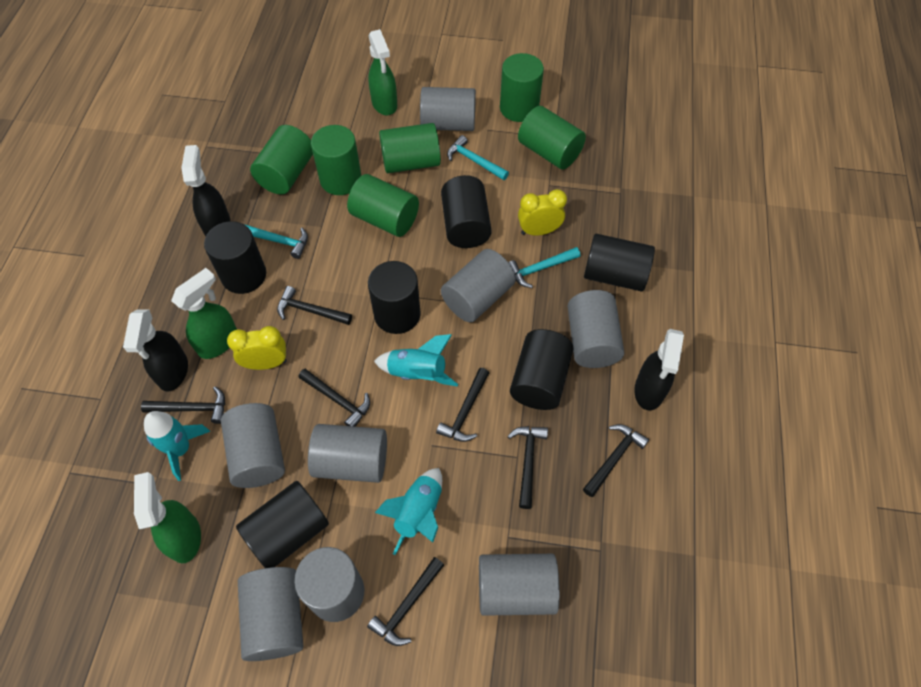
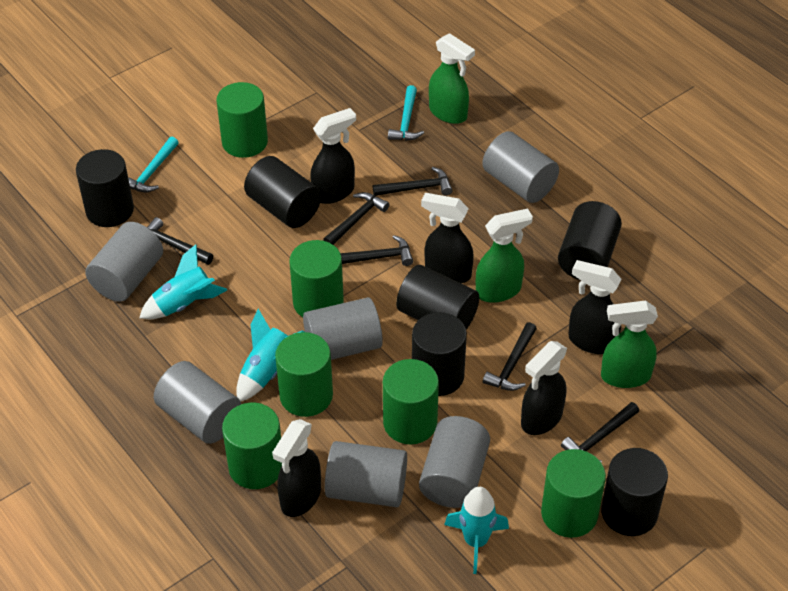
black hammer: 7 -> 6
black spray bottle: 3 -> 5
grey cylinder: 8 -> 6
turquoise hammer: 3 -> 2
yellow clock: 2 -> 0

